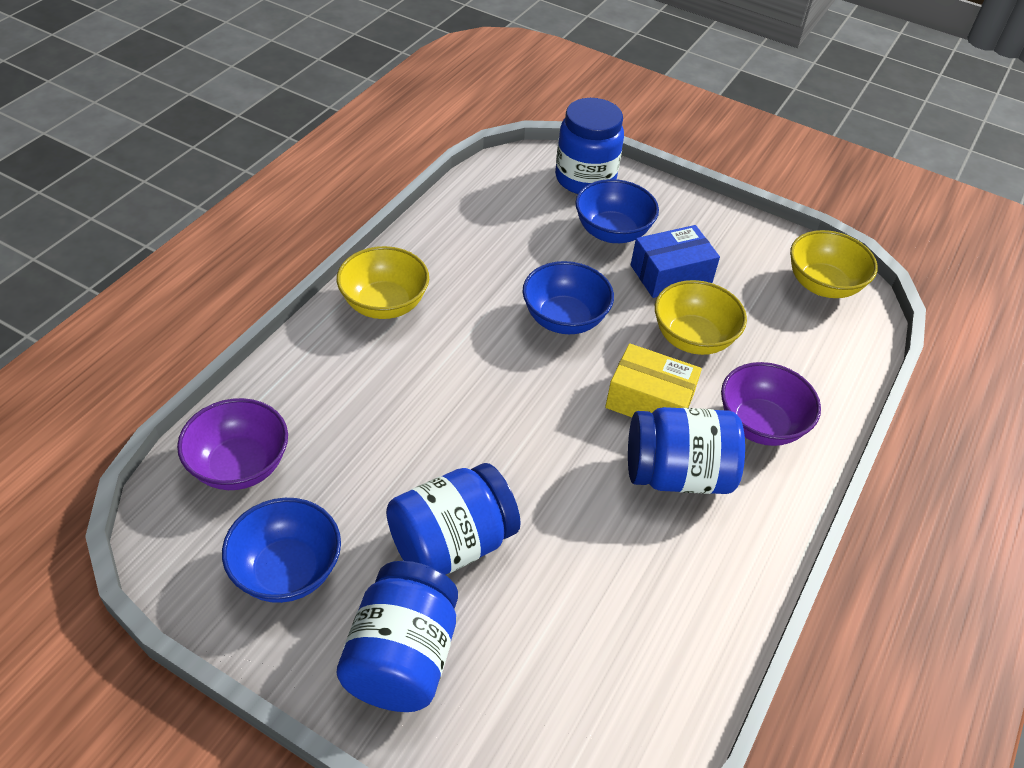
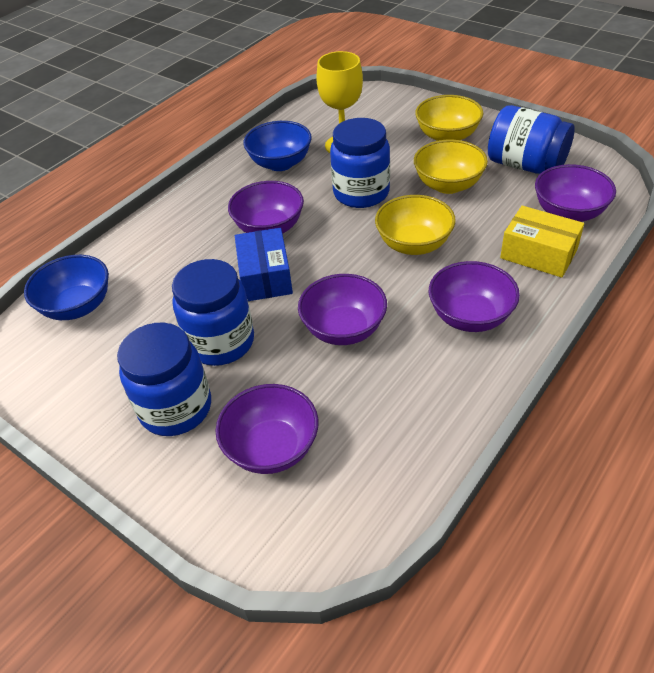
blue bowl: 3 -> 2
purple bowl: 2 -> 5
yellow goblet: 0 -> 1

